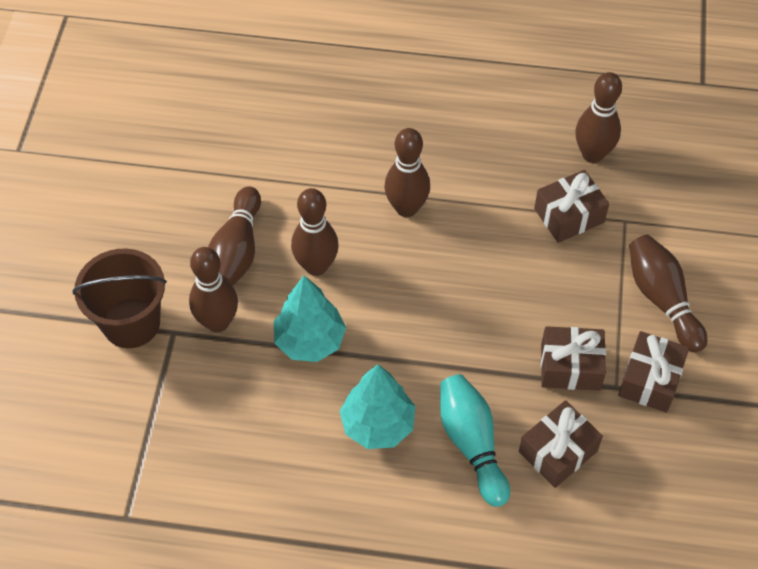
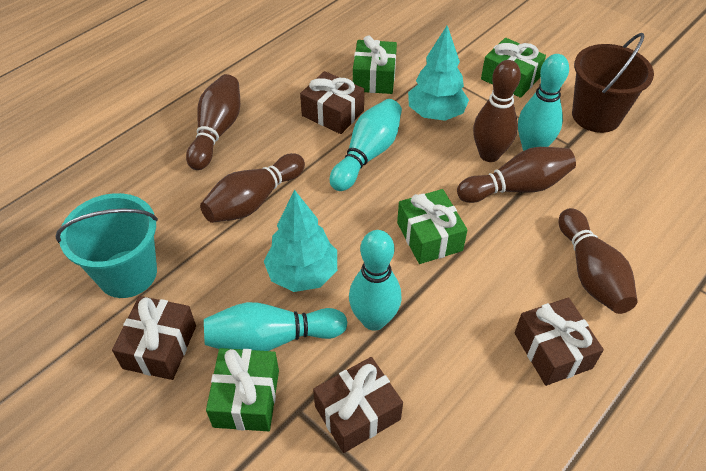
brown bowling pin: 6 -> 5
green gift: 0 -> 4
turquoise bowling pin: 1 -> 4
turquoise bucket: 0 -> 1

